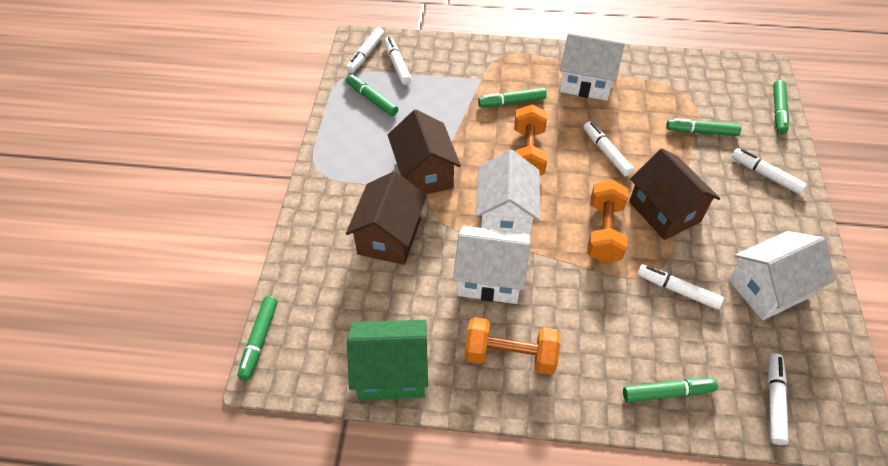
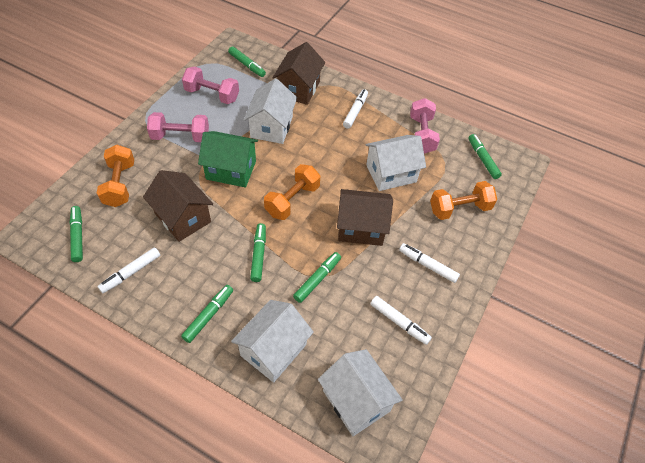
pink dumbbell: 0 -> 3
white marker: 6 -> 4

